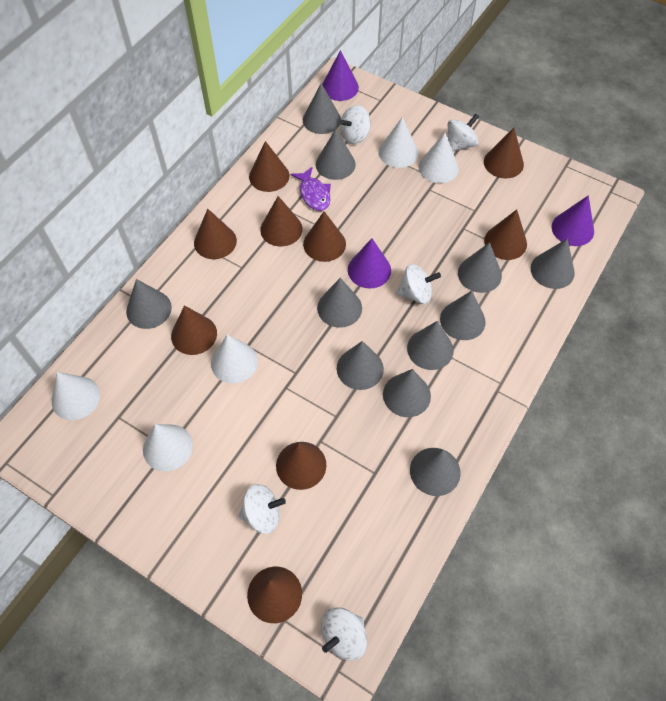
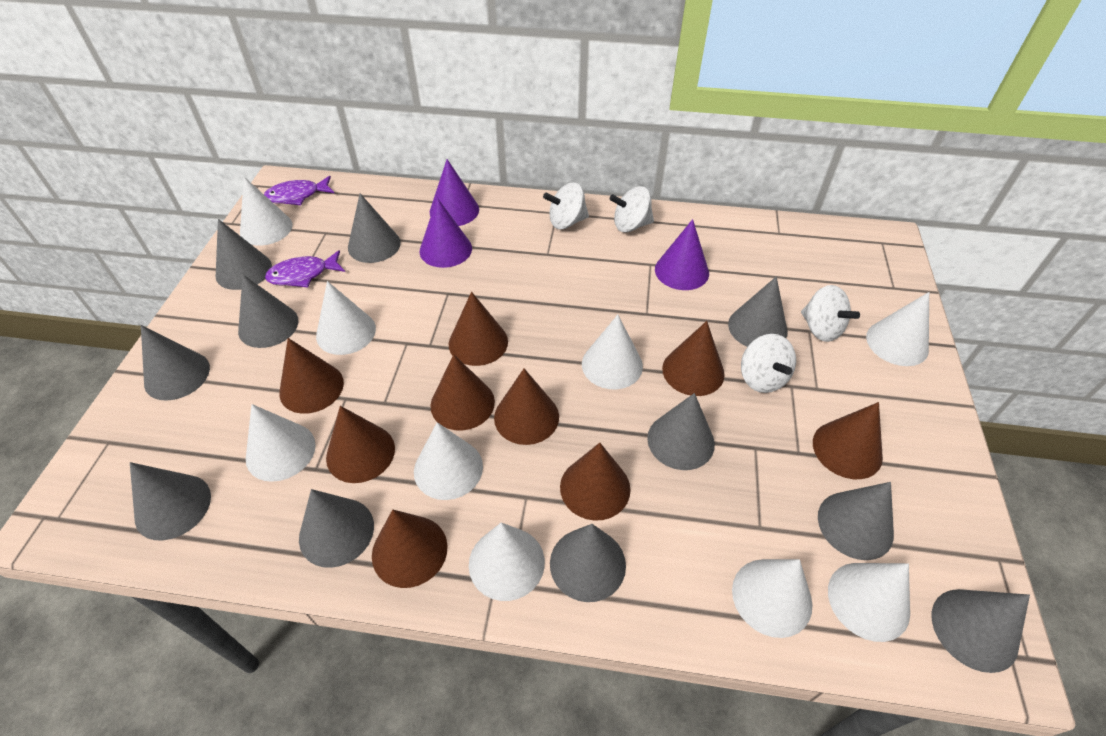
purple fish: 1 -> 2
white cone: 5 -> 9
white spinning top: 5 -> 4

